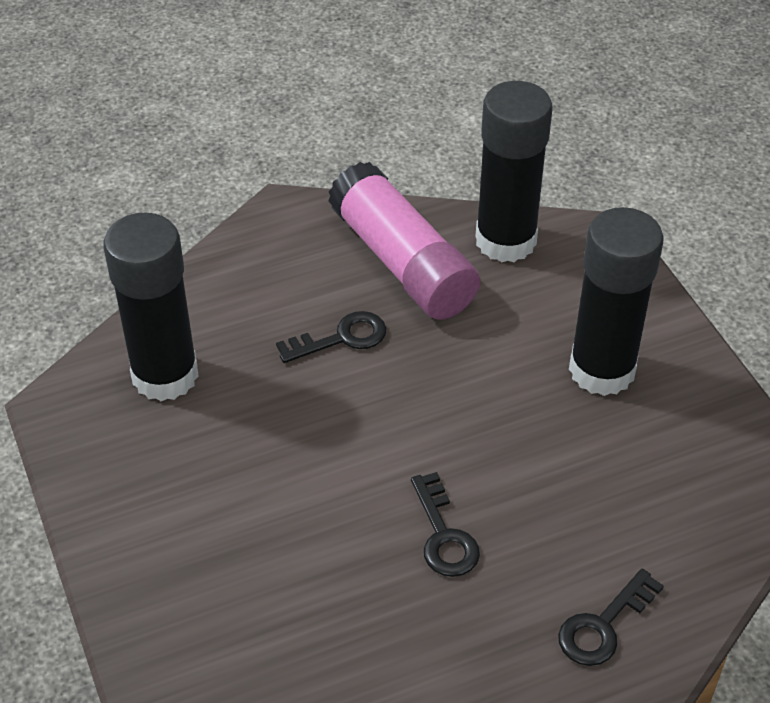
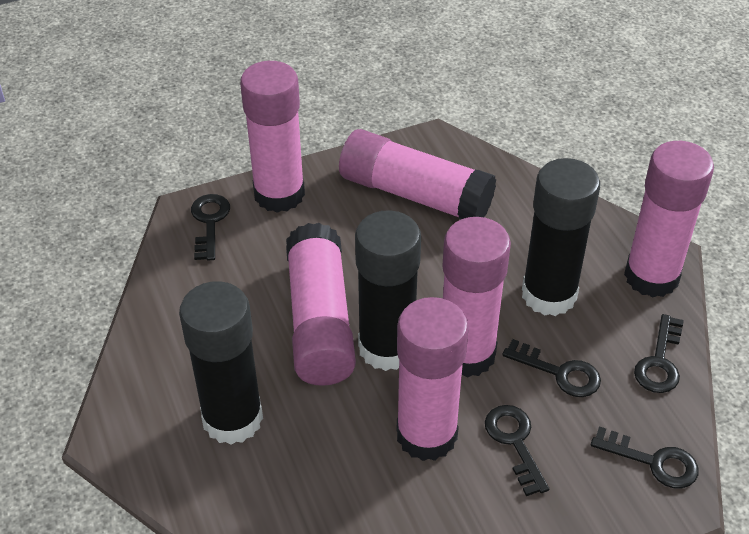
black key: 3 -> 5
pink glue stick: 1 -> 6

